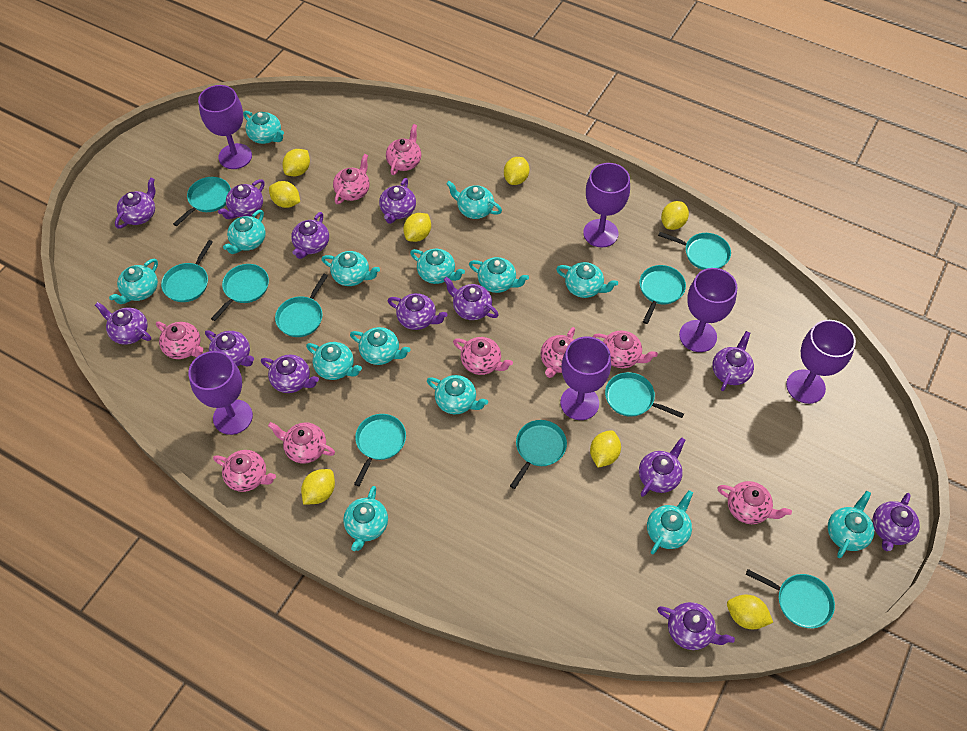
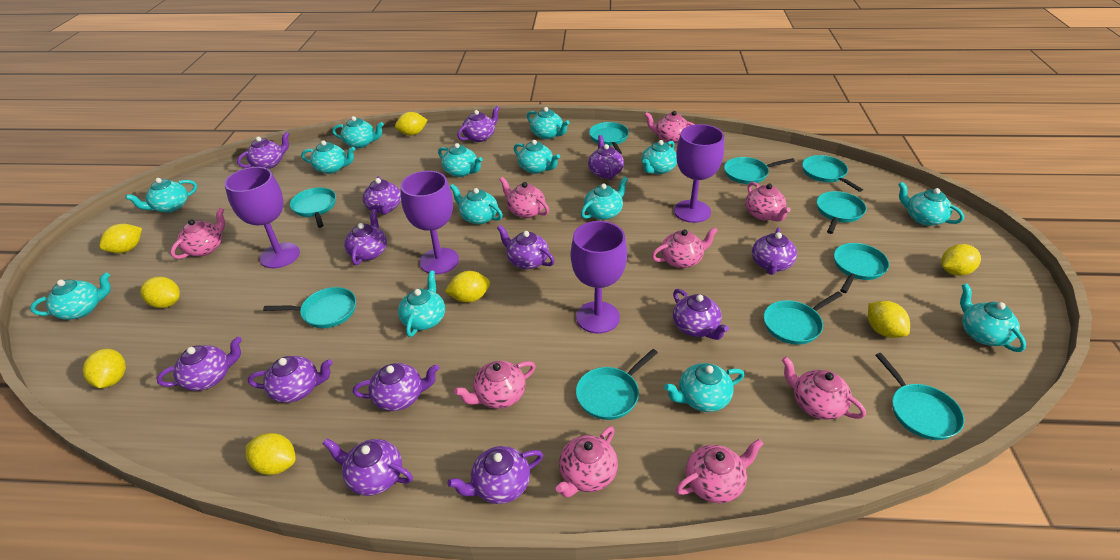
purple goblet: 6 -> 4

